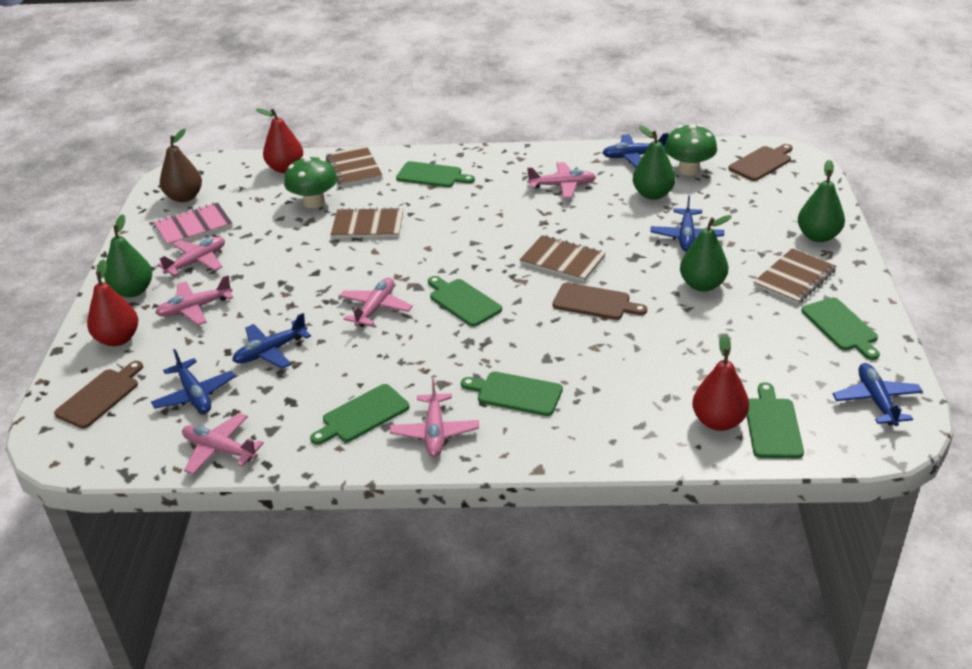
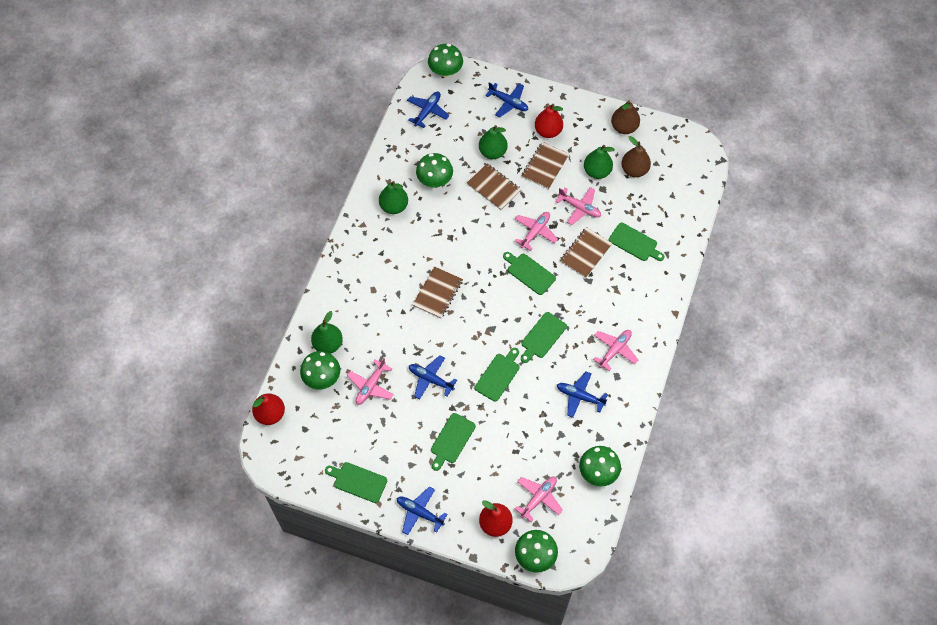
brown cutting board: 3 -> 0
brown pear: 1 -> 2
green mushroom: 2 -> 5
pink notebook: 1 -> 0
pink plane: 6 -> 5

